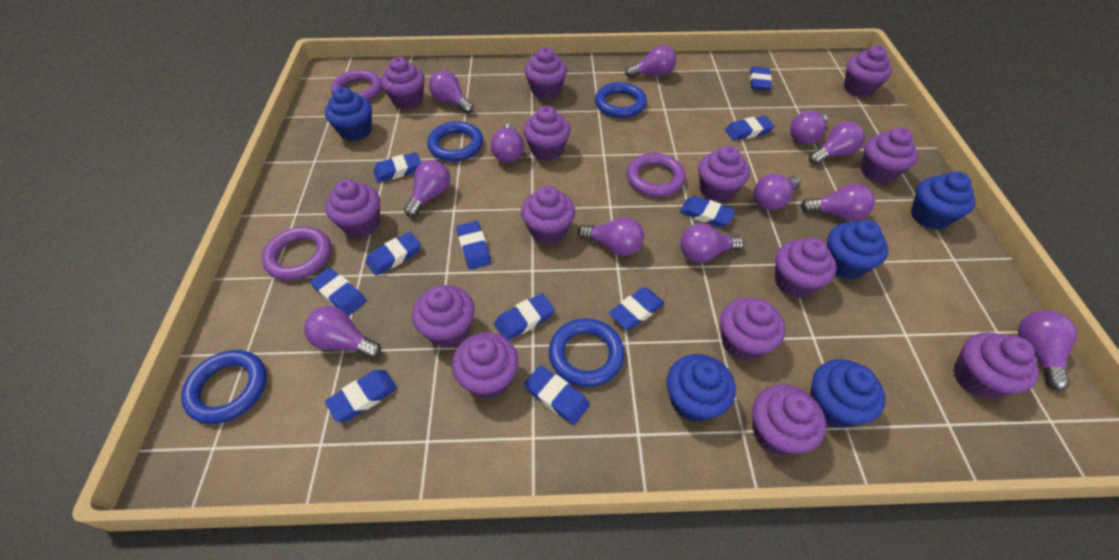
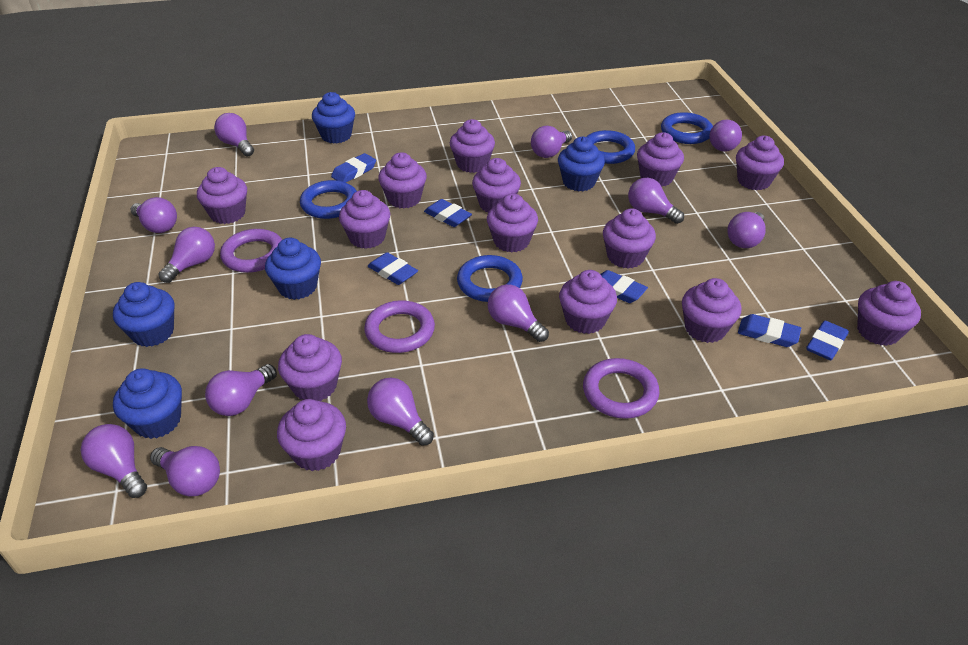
blue eraser: 11 -> 6

